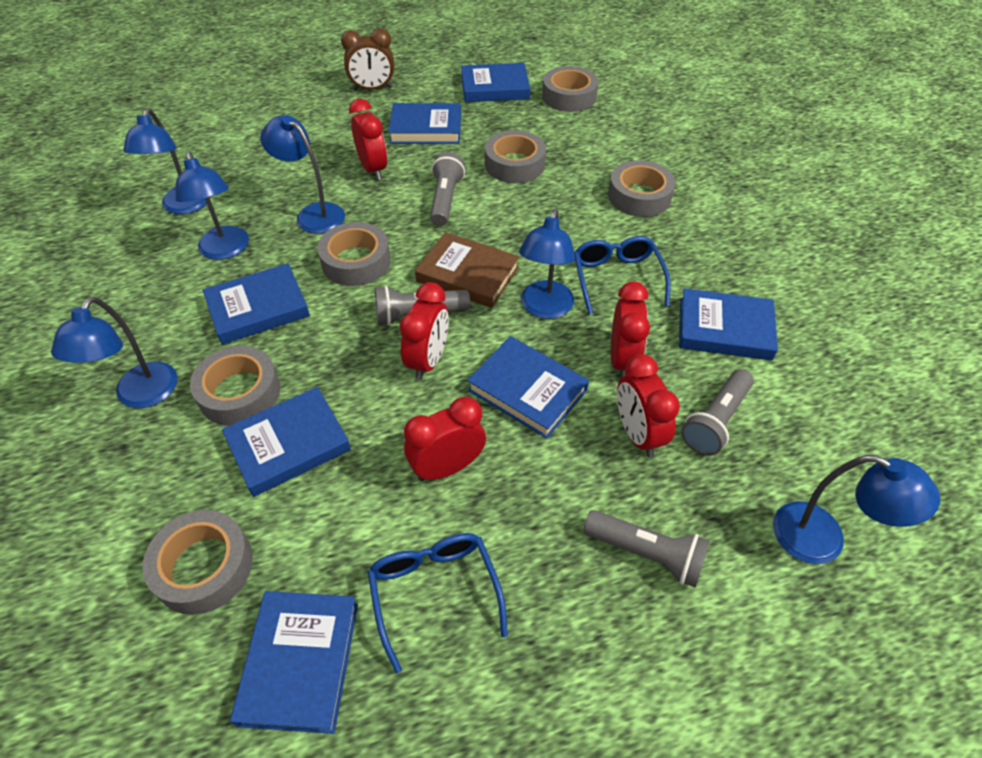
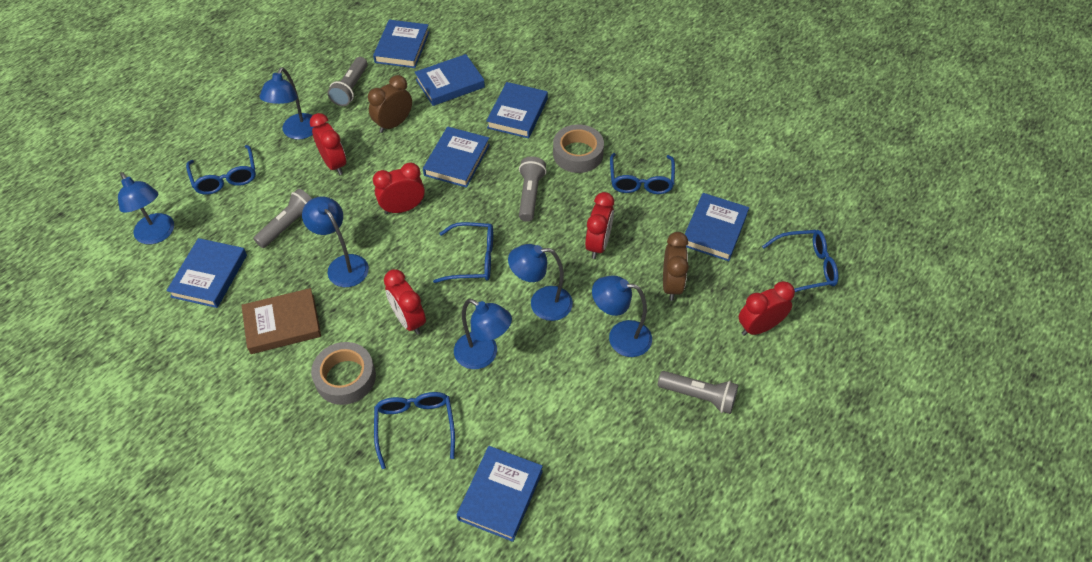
blue glasses: 2 -> 5
brown clock: 1 -> 2
grey tape: 6 -> 2

